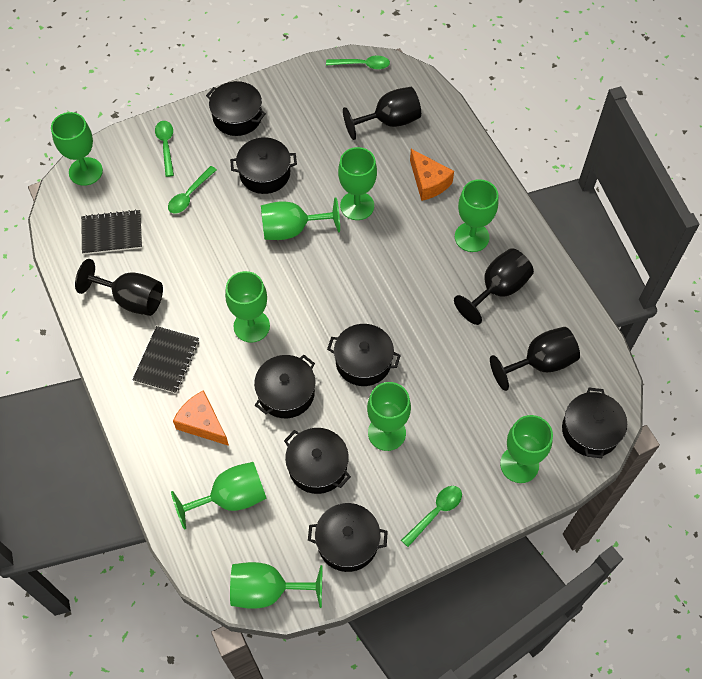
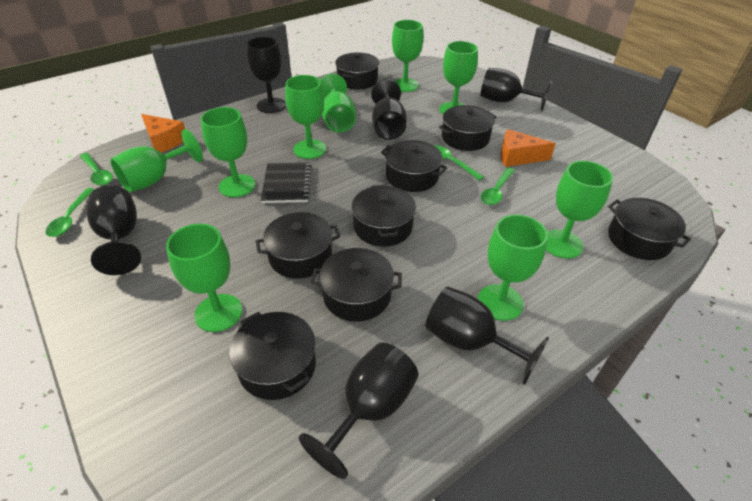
black goblet: 4 -> 6
black notebook: 2 -> 1
black pot: 7 -> 8

